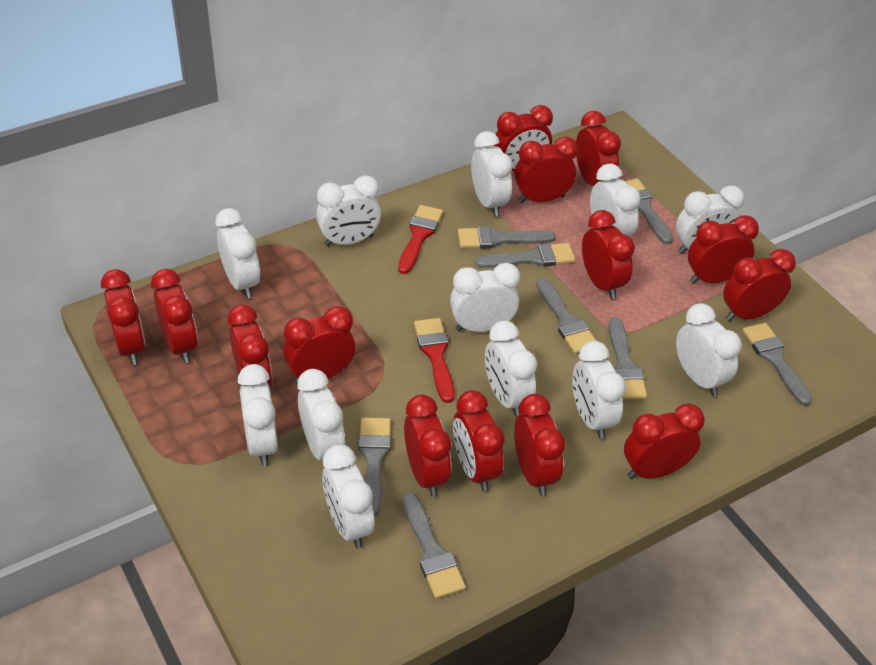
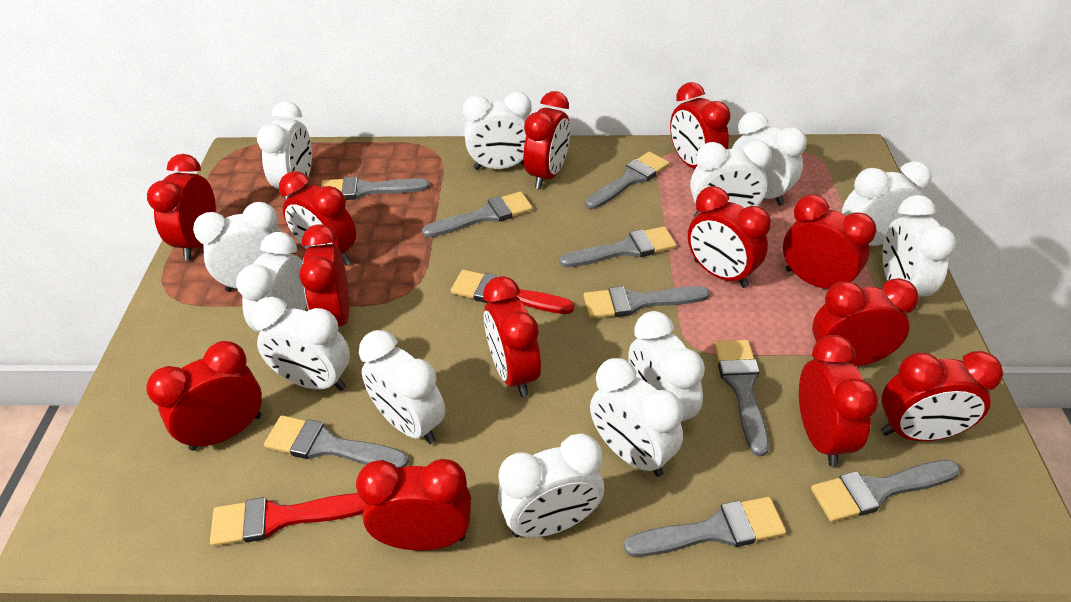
grey brush: 8 -> 9
red clock: 14 -> 13
white clock: 12 -> 13

